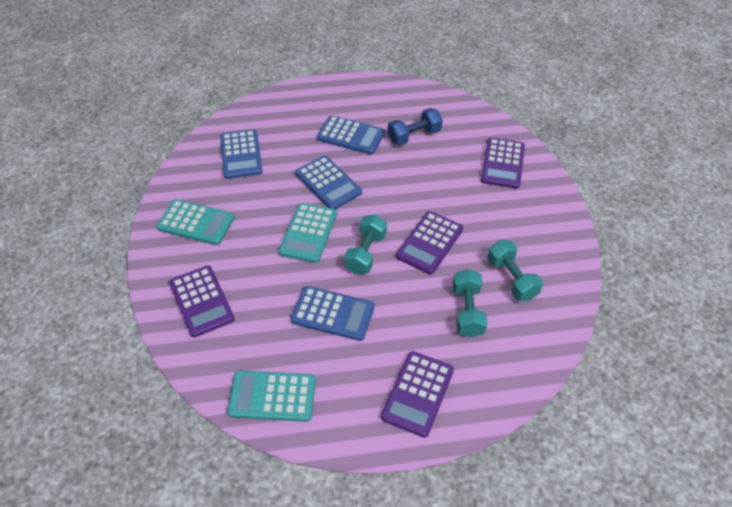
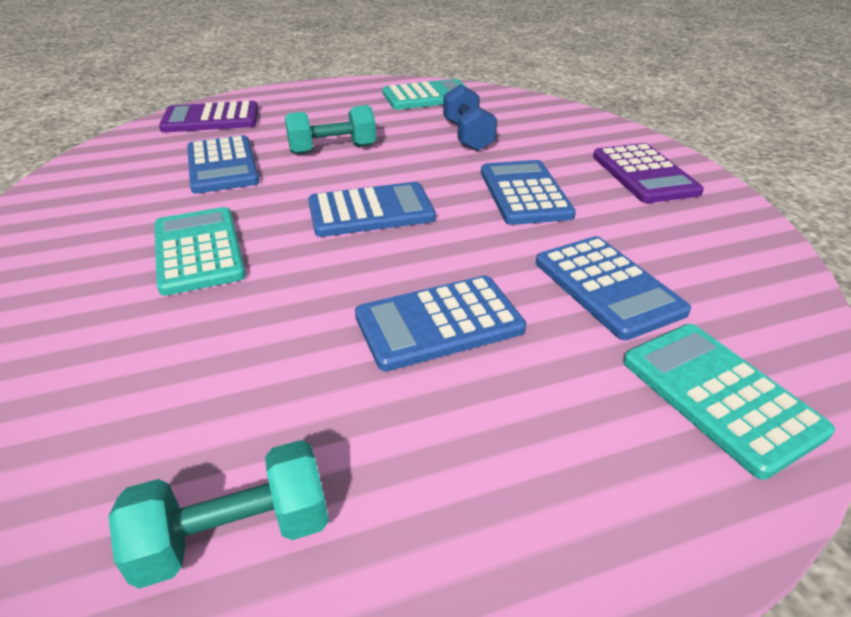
blue calculator: 4 -> 5
purple calculator: 4 -> 2
turquoise dumbbell: 3 -> 2

